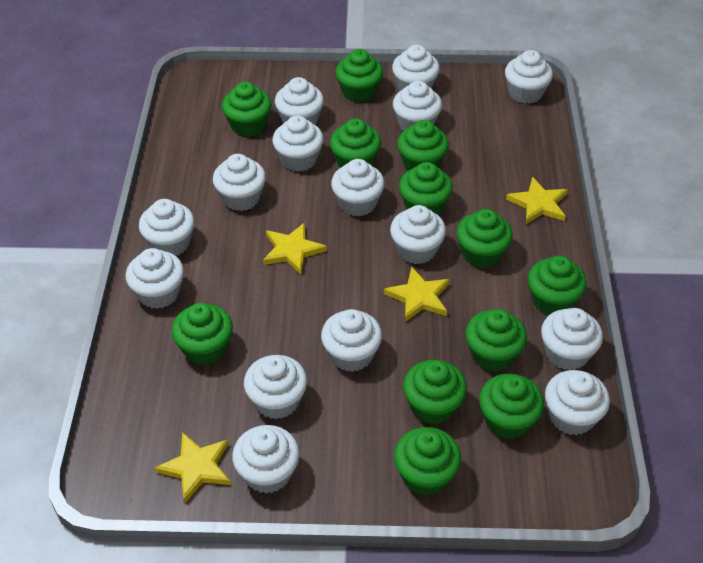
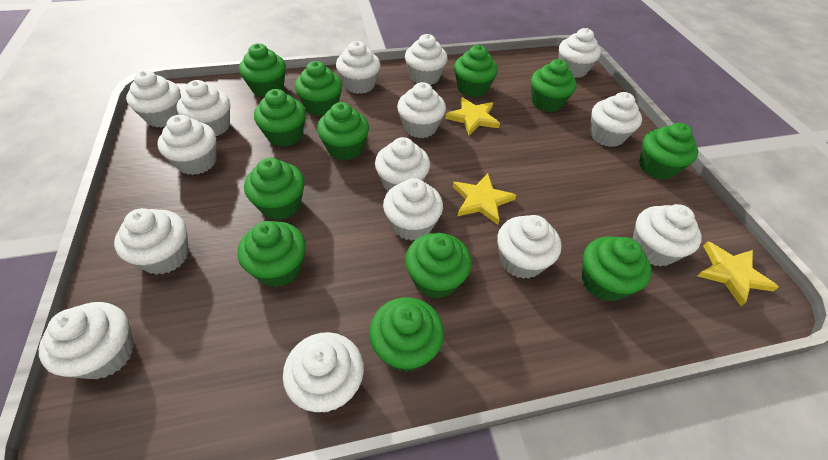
yellow star: 4 -> 3

